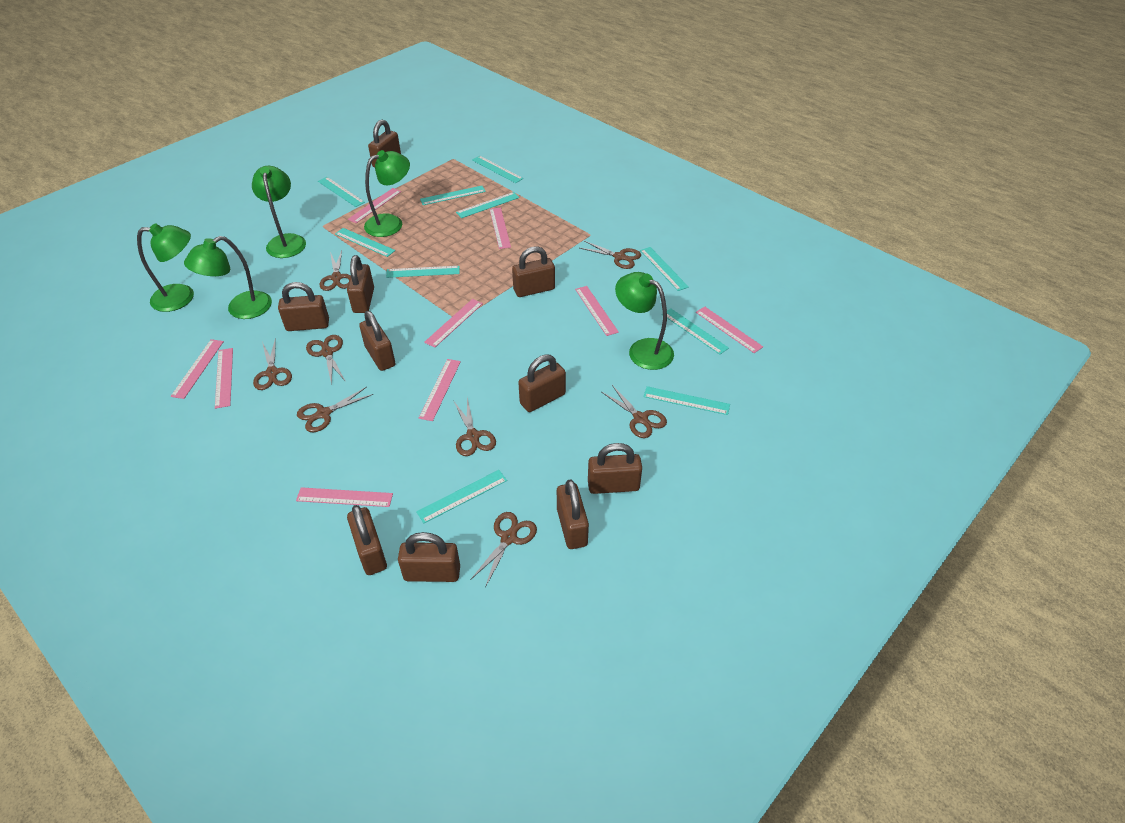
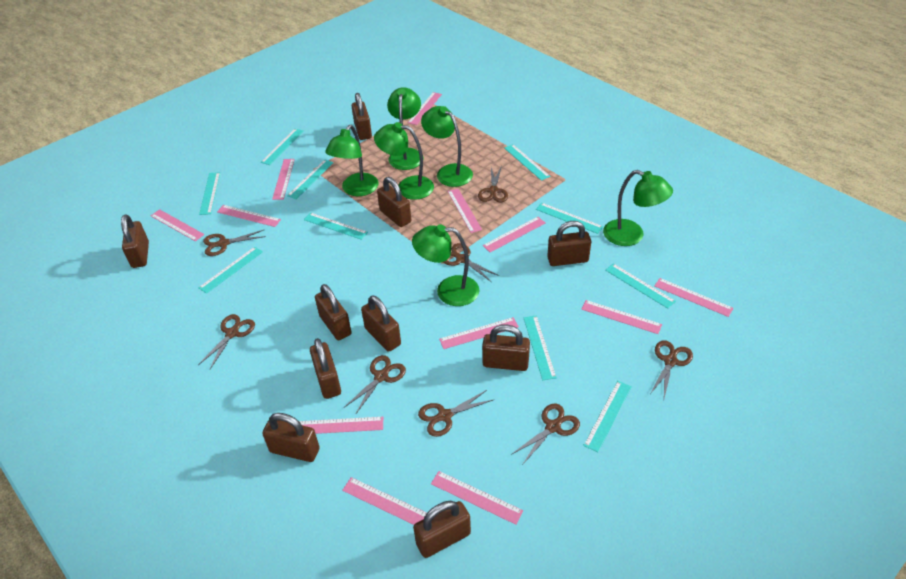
green lamp: 5 -> 6
pink ruler: 9 -> 12

